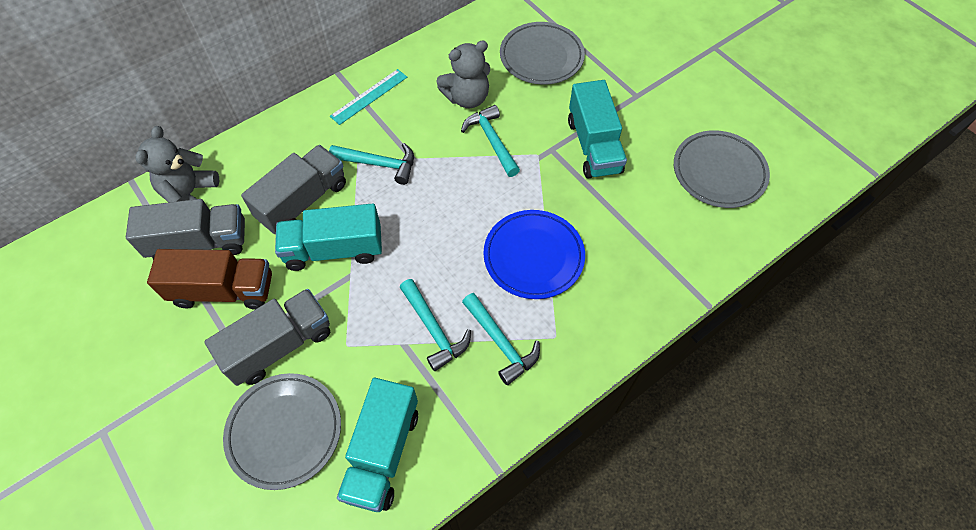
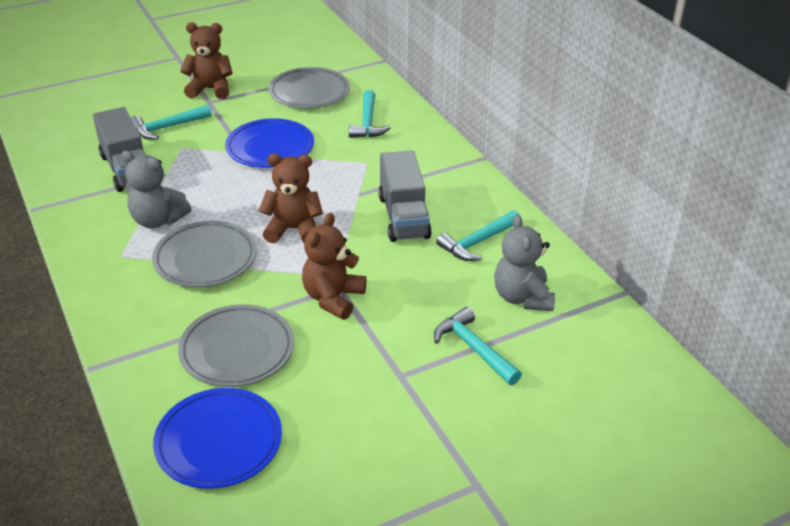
blue plate: 1 -> 2
brown teddy bear: 0 -> 3
brown truck: 1 -> 0
grey truck: 3 -> 2
turquoise ruler: 1 -> 0
turquoise truck: 3 -> 0

